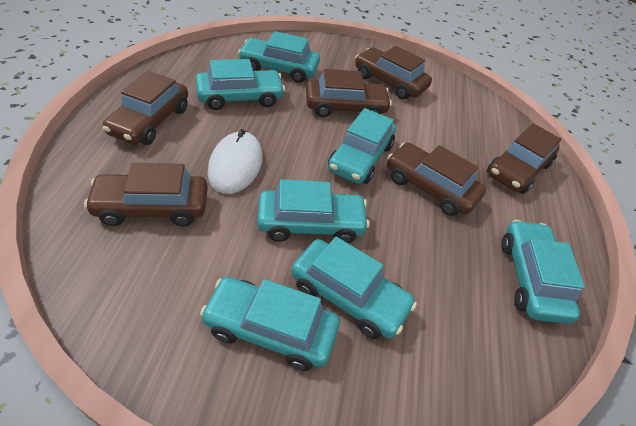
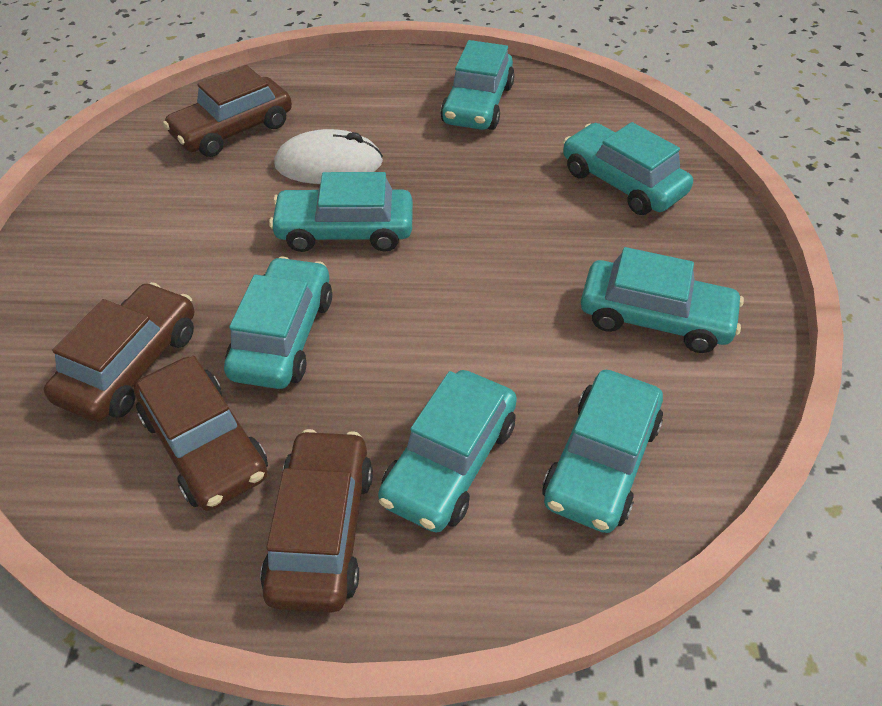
brown car: 6 -> 4

